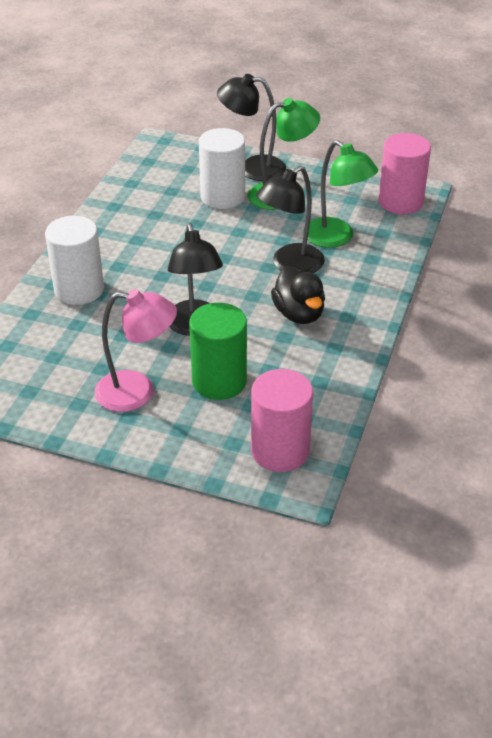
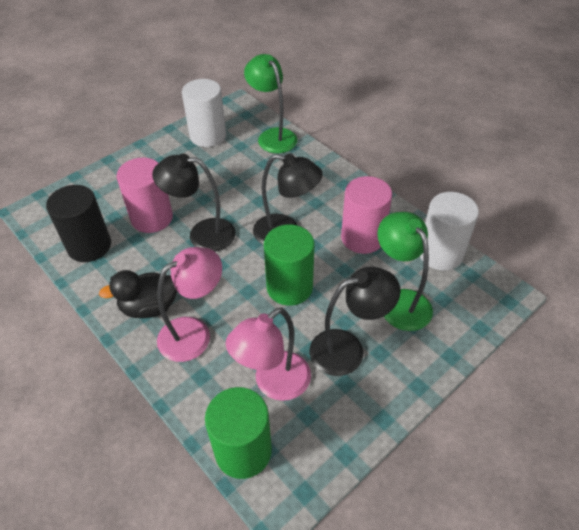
black cylinder: 0 -> 1
green cylinder: 1 -> 2
pink lamp: 1 -> 2

